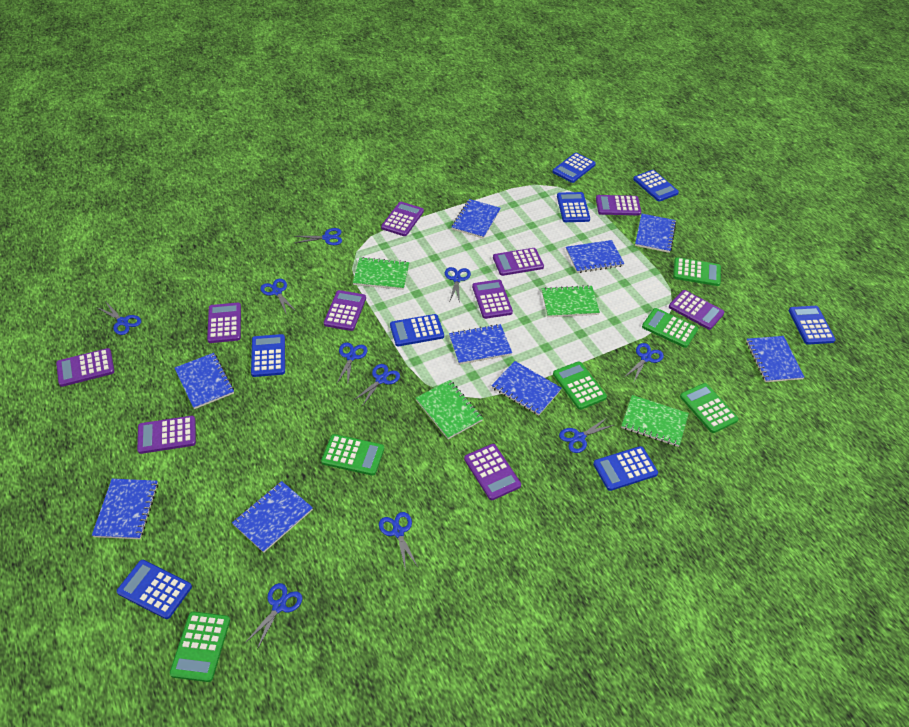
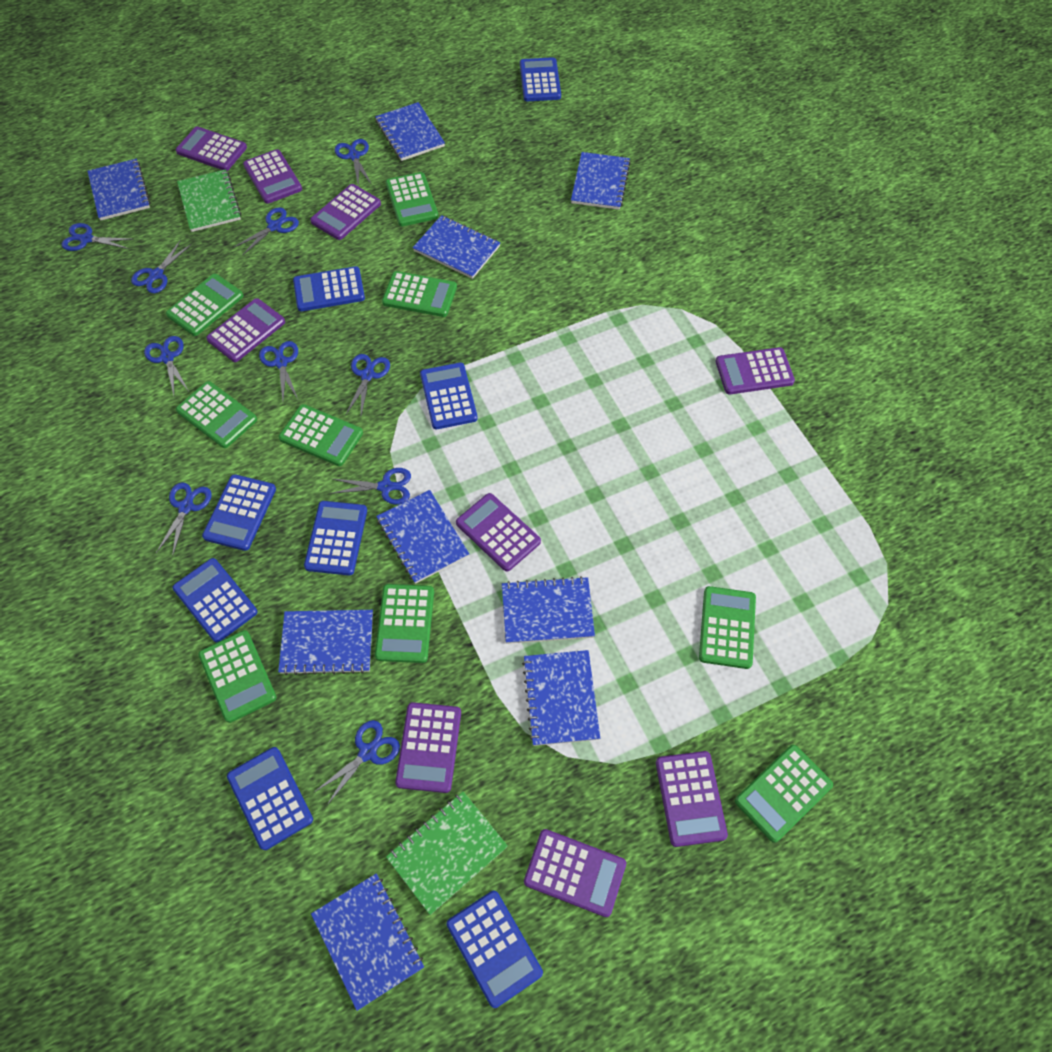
green calculator: 6 -> 9
green notebook: 4 -> 2
purple calculator: 10 -> 9

